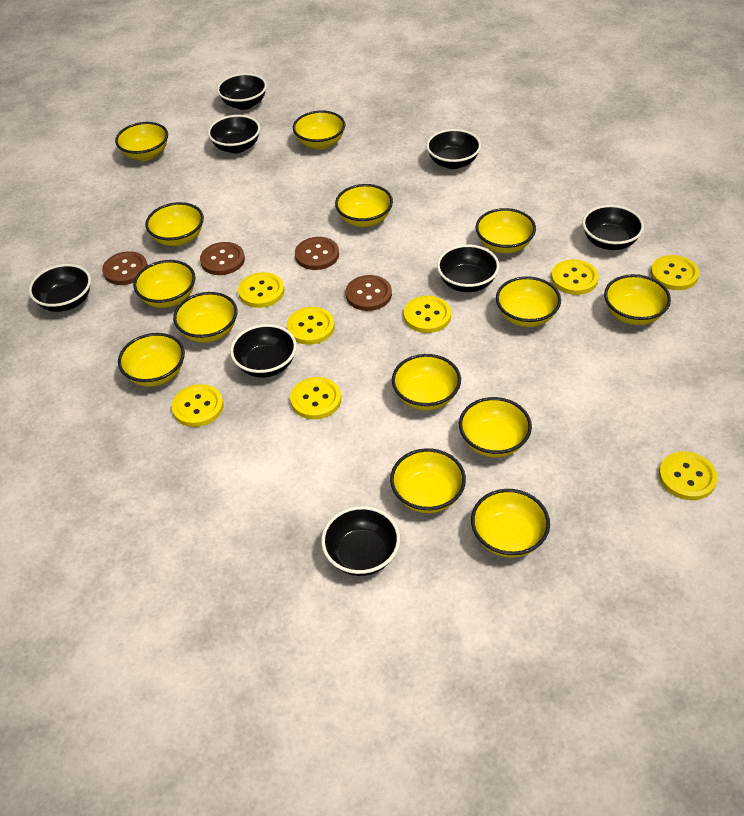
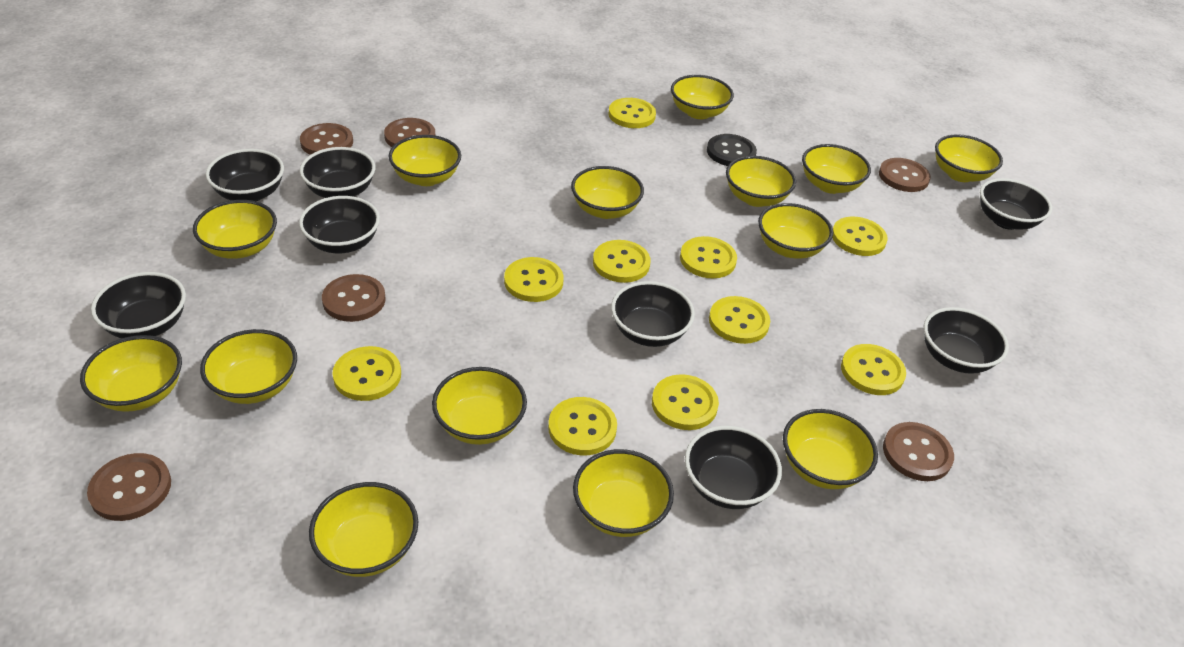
black button: 0 -> 1
brown button: 4 -> 6
yellow button: 8 -> 10

